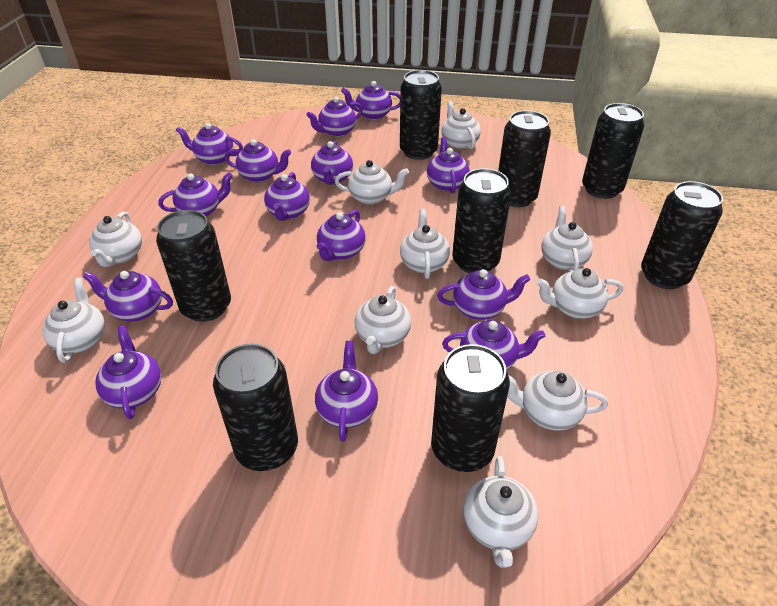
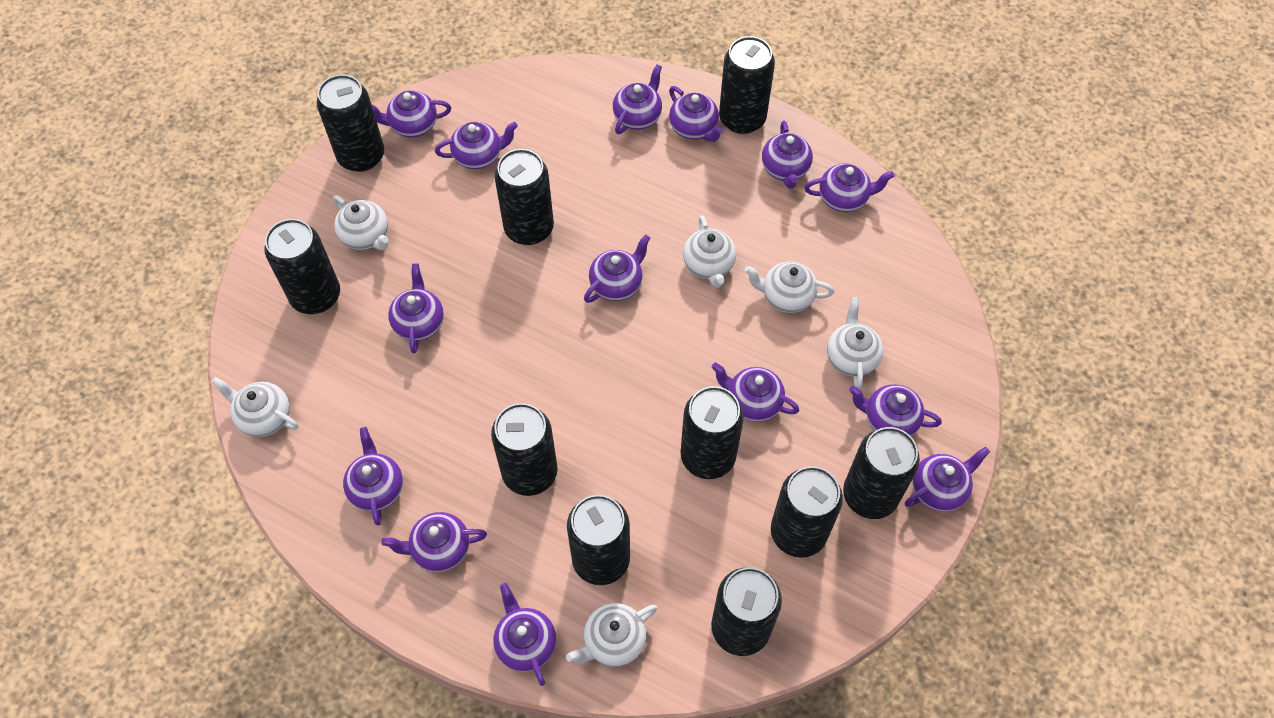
black can: 8 -> 10
white teapot: 10 -> 6

